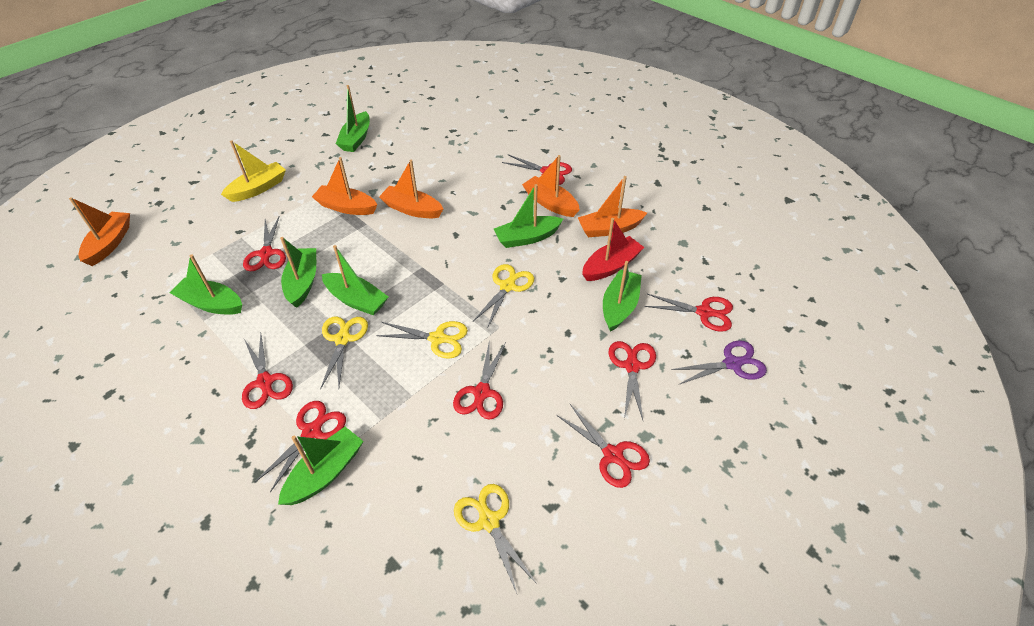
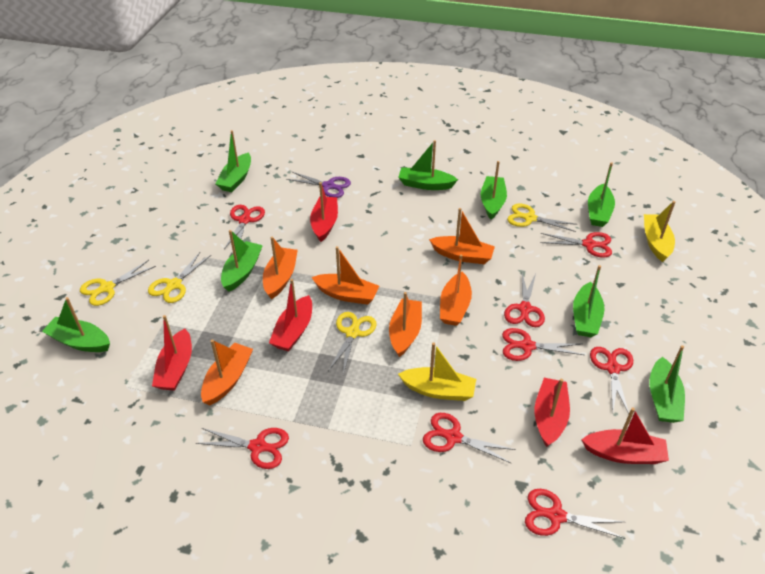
green boat: 7 -> 8
orange boat: 5 -> 6
red boat: 1 -> 5
yellow boat: 1 -> 2

